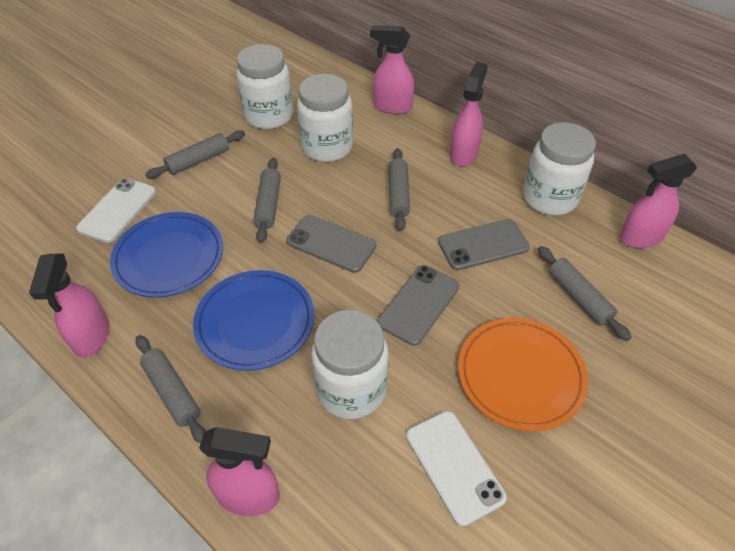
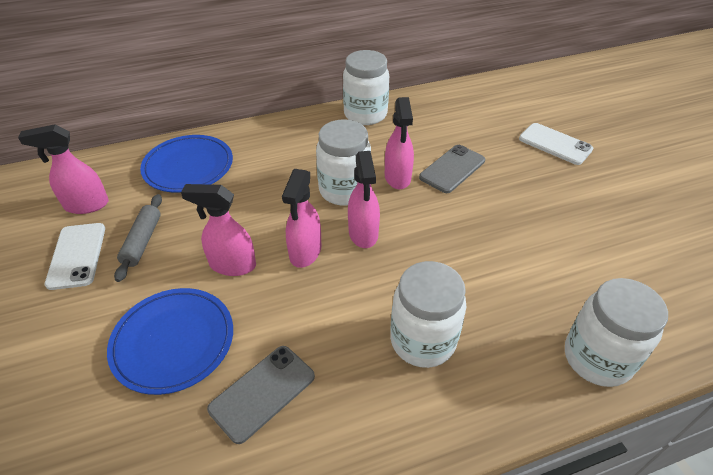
grey phone: 3 -> 2
grey rolling pin: 5 -> 1
orange plate: 1 -> 0

